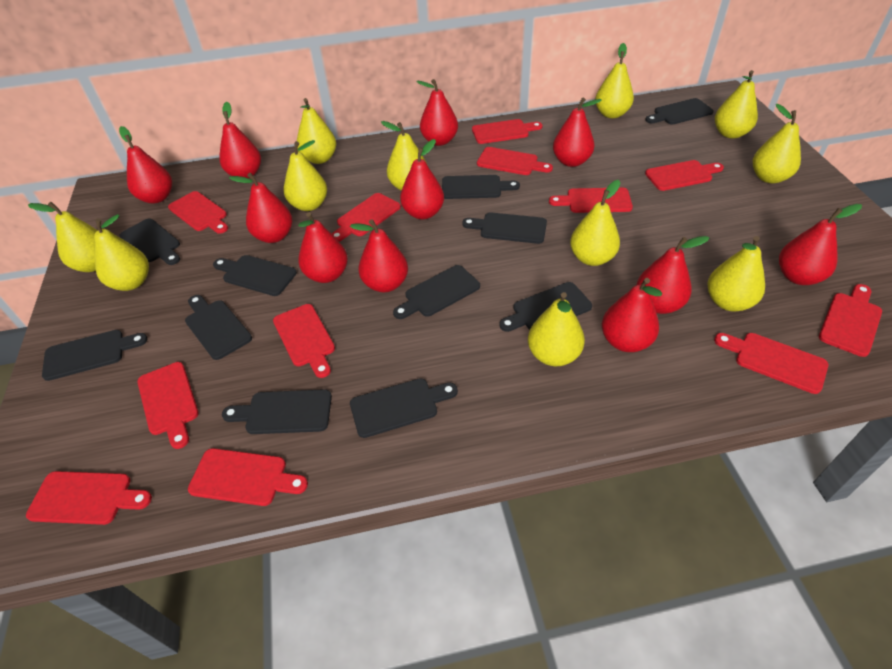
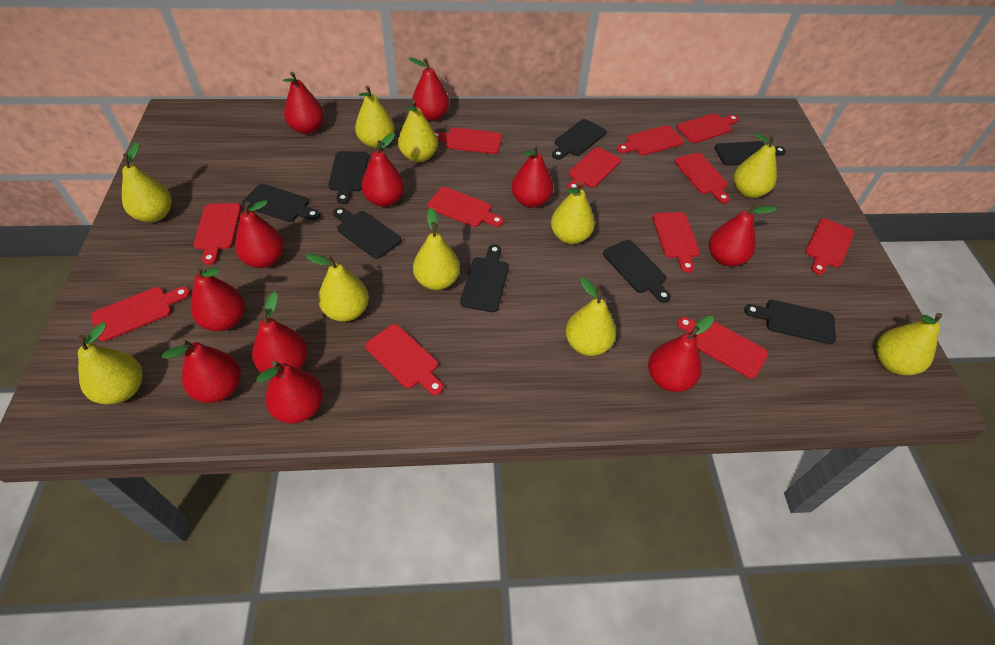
black cutting board: 11 -> 8
yellow pear: 11 -> 10

